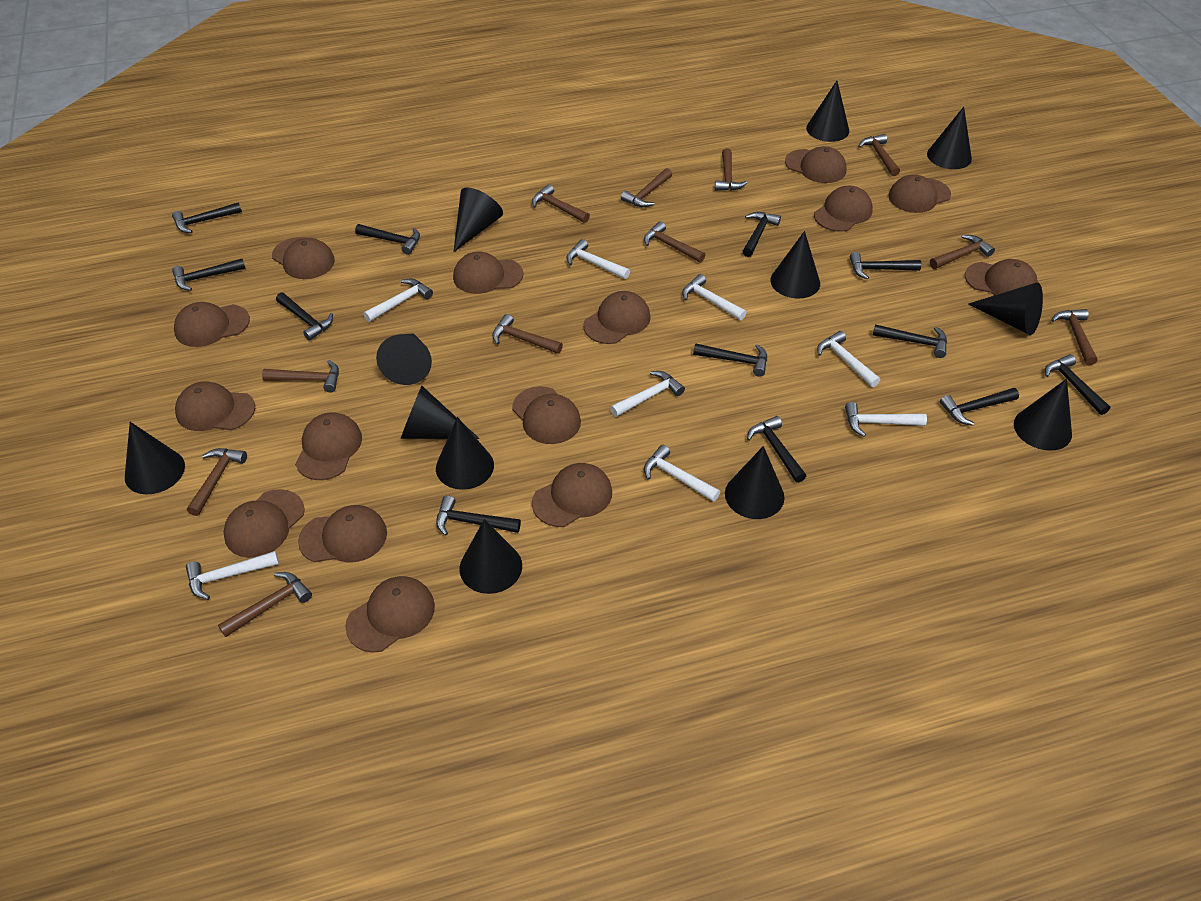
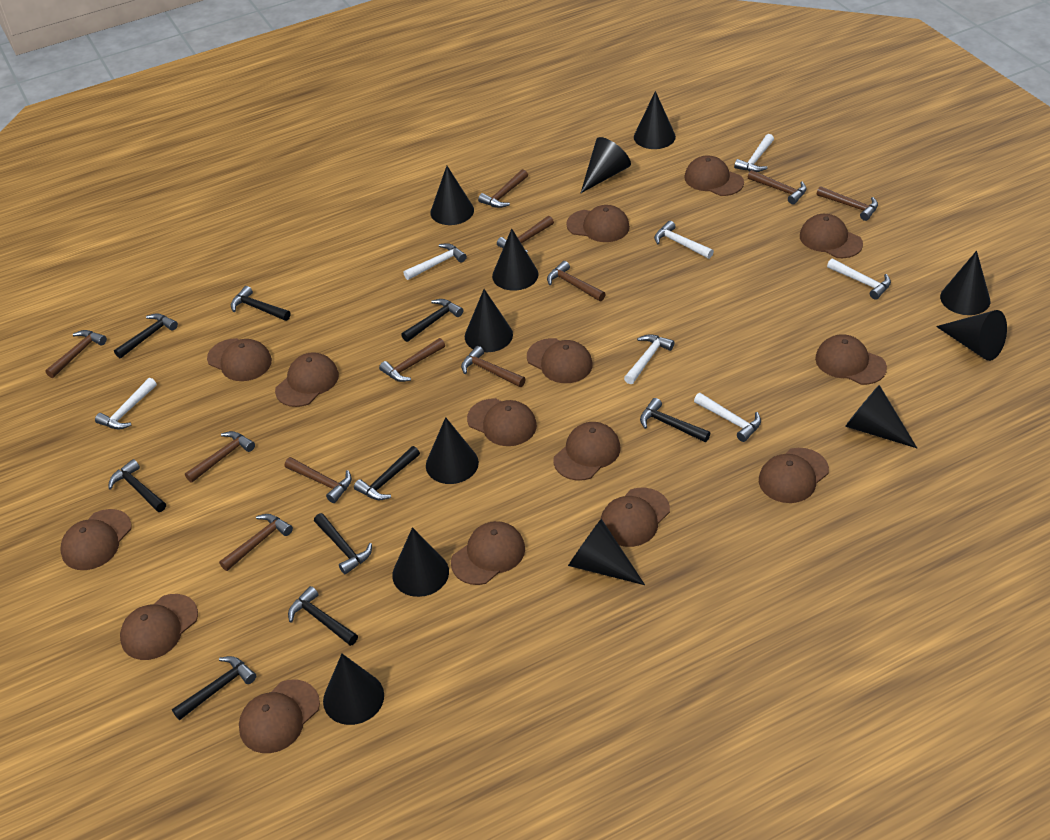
black hammer: 12 -> 9
white hammer: 8 -> 7

